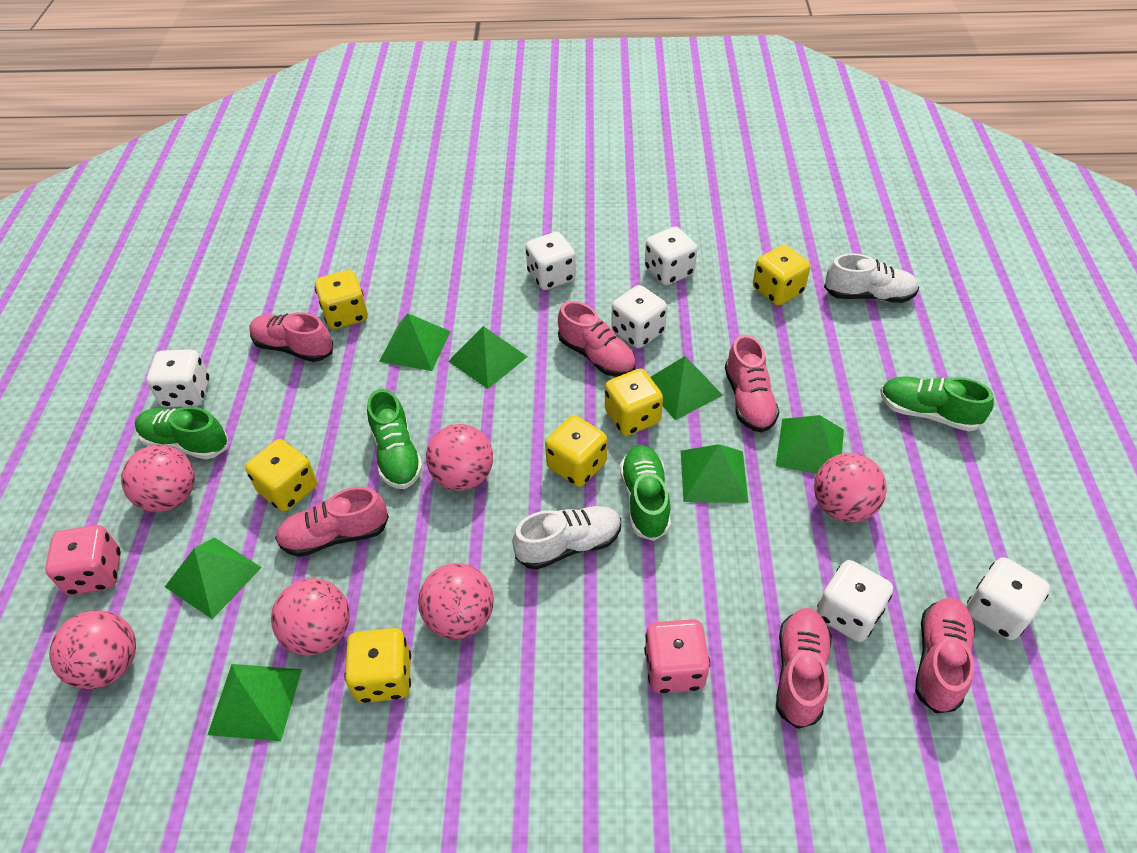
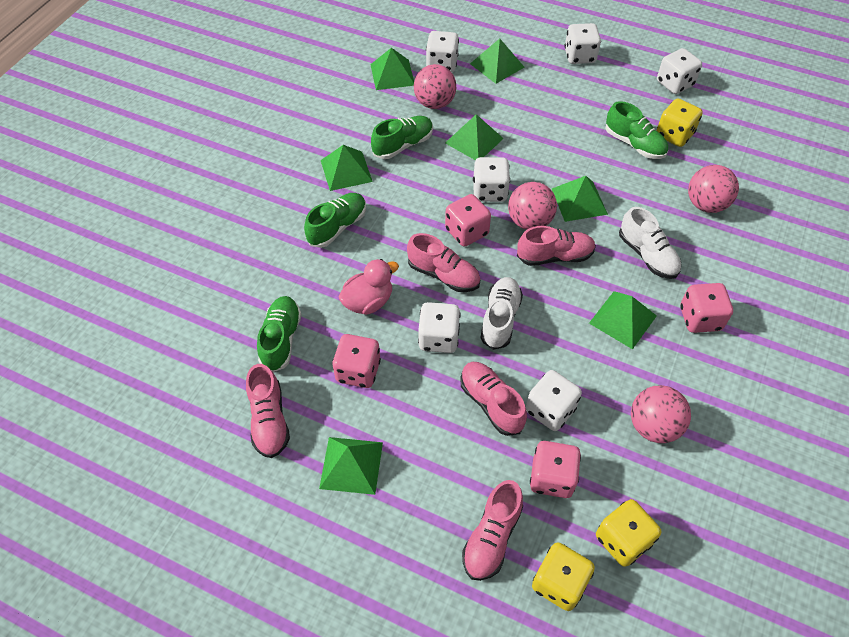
pink ball: 6 -> 4
pink dice: 2 -> 4
pink duck: 0 -> 1
pink shoe: 6 -> 5
yellow dice: 6 -> 3

